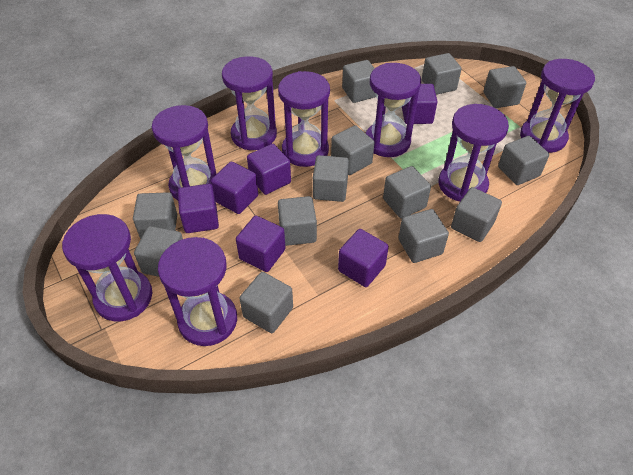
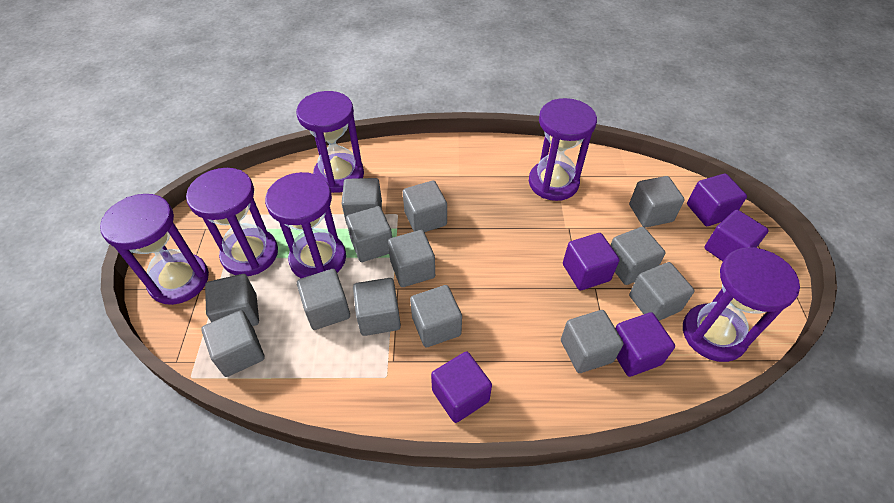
purple cube: 6 -> 5
purple hourglass: 8 -> 6

